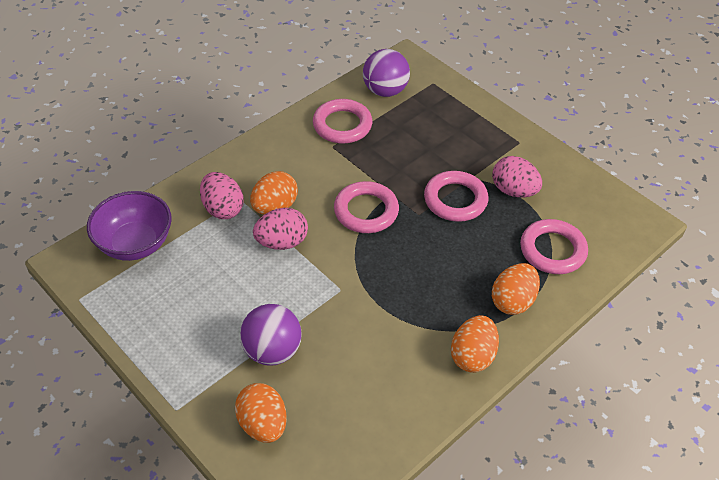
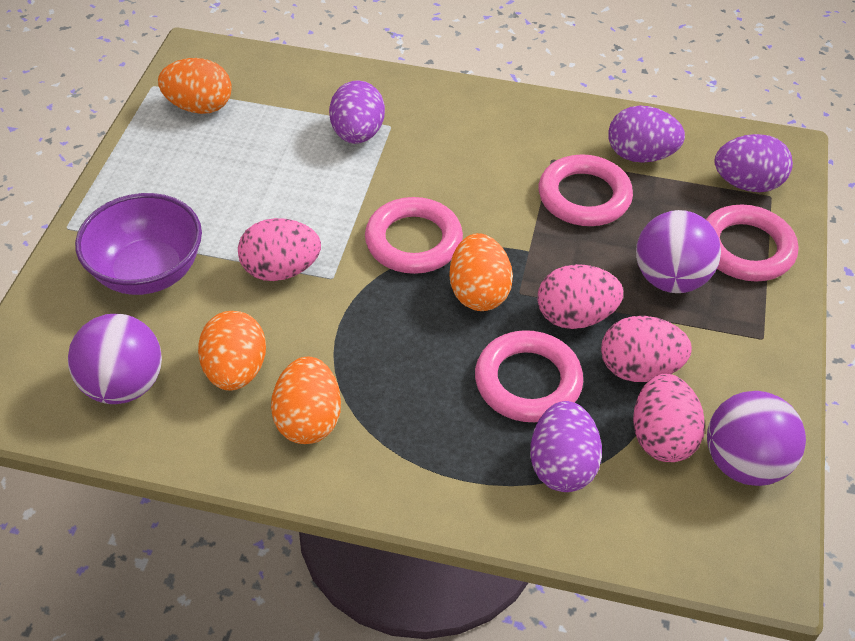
pink egg: 3 -> 4
purple ball: 2 -> 3
purple egg: 0 -> 4

